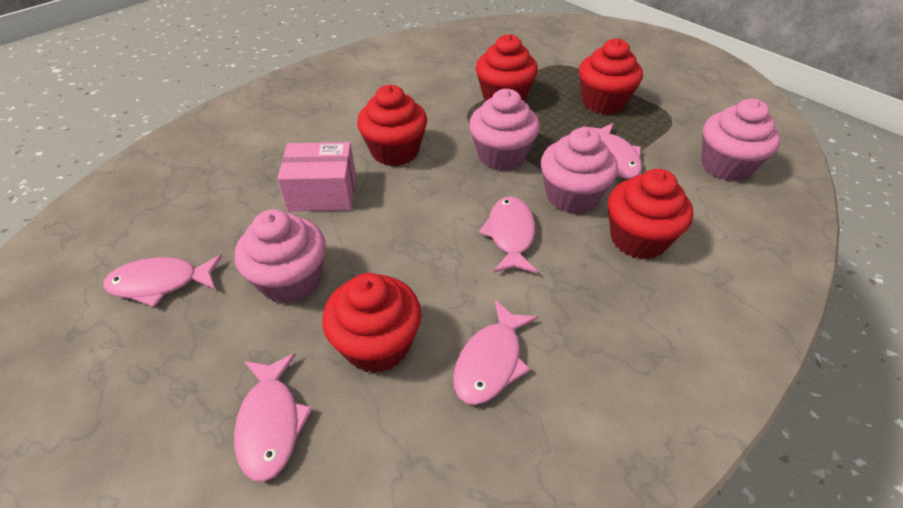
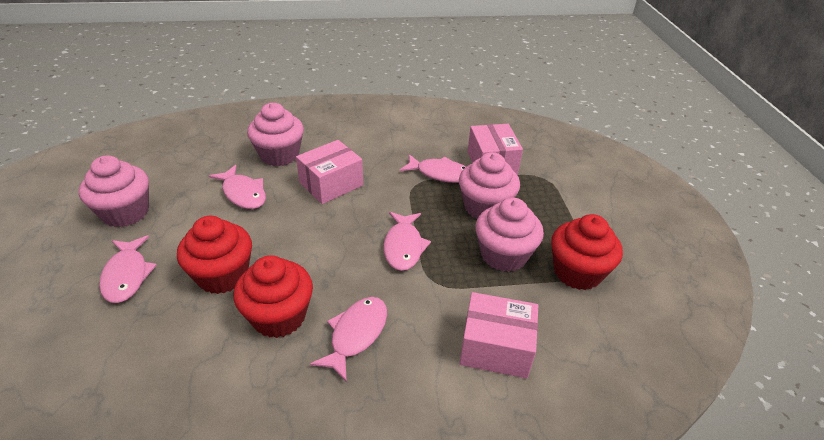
pink box: 1 -> 3
red cupcake: 5 -> 3

